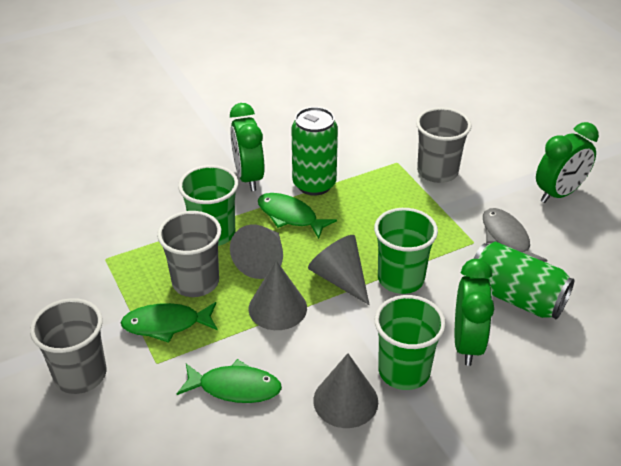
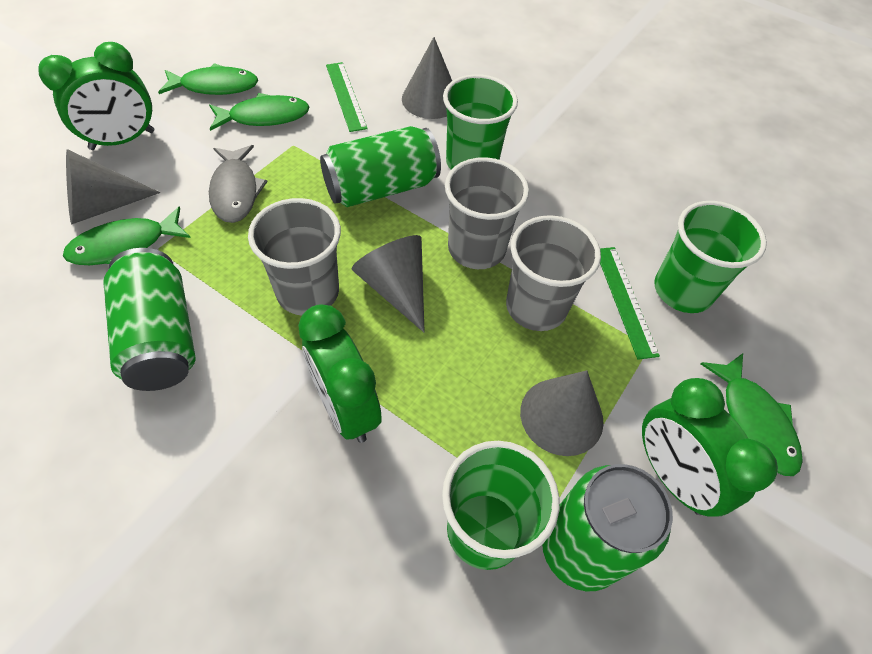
green can: 2 -> 3
green fish: 3 -> 4
green ruler: 0 -> 2

